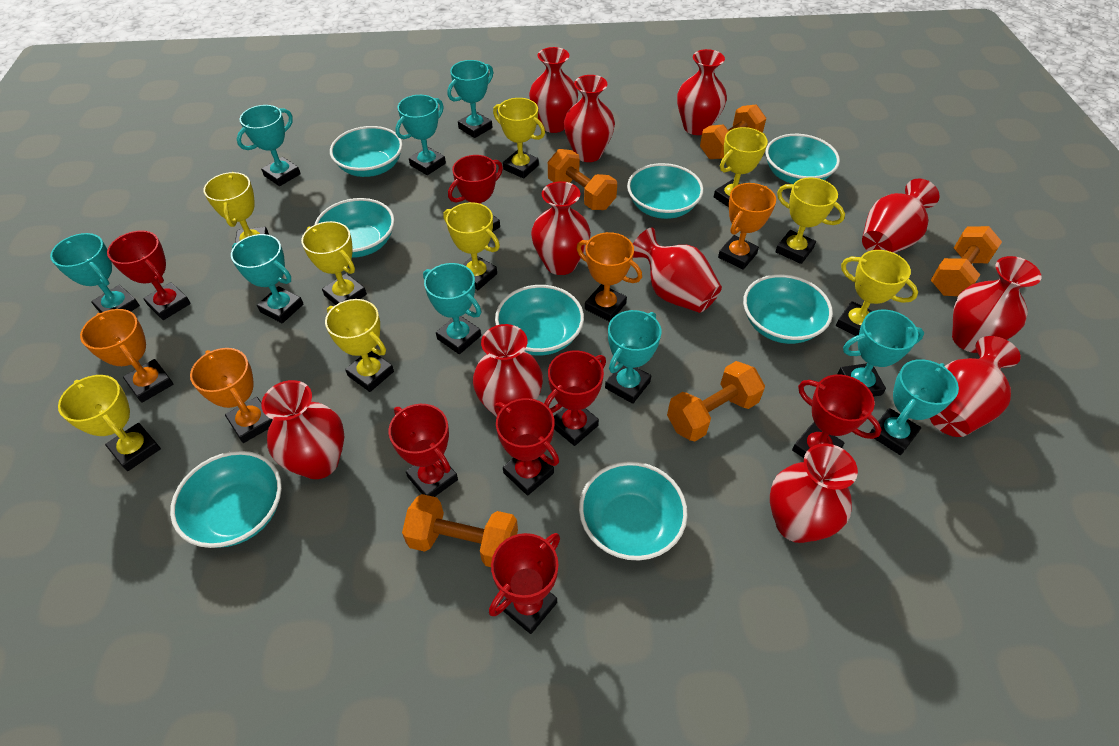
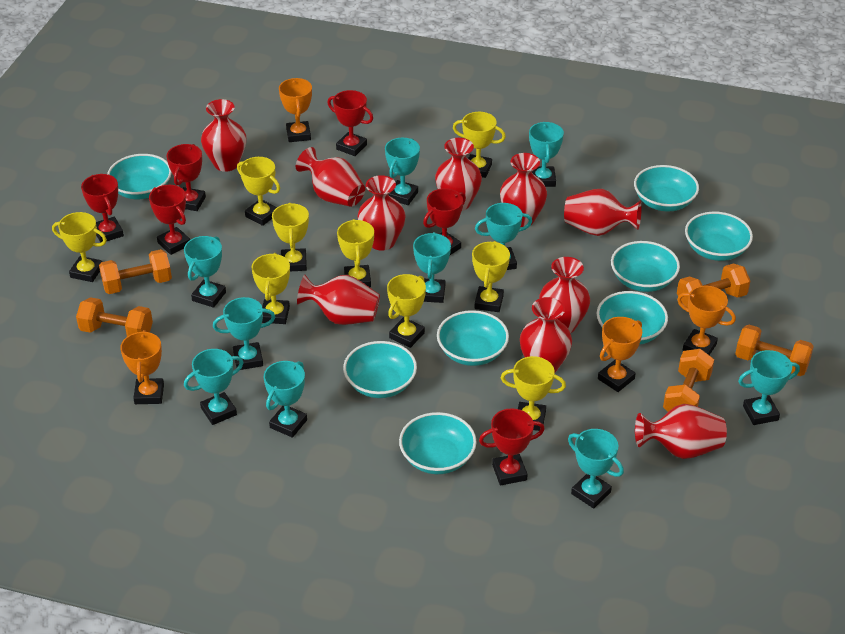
red trophy: 7 -> 6
red vase: 11 -> 10
turquoise trophy: 9 -> 10

